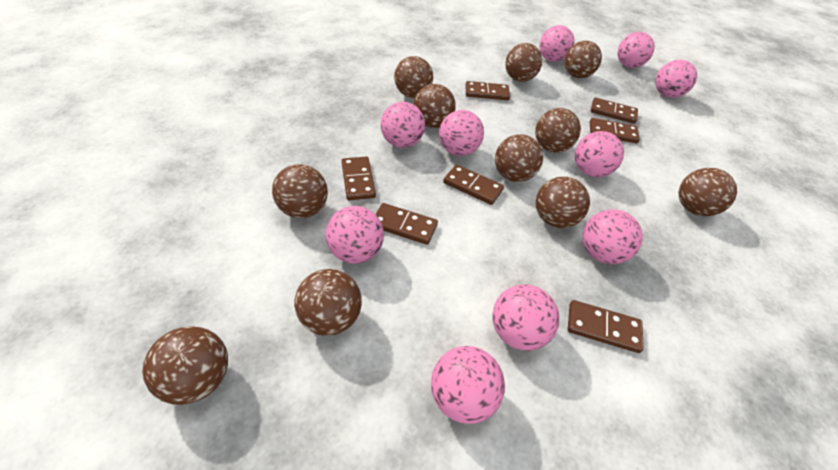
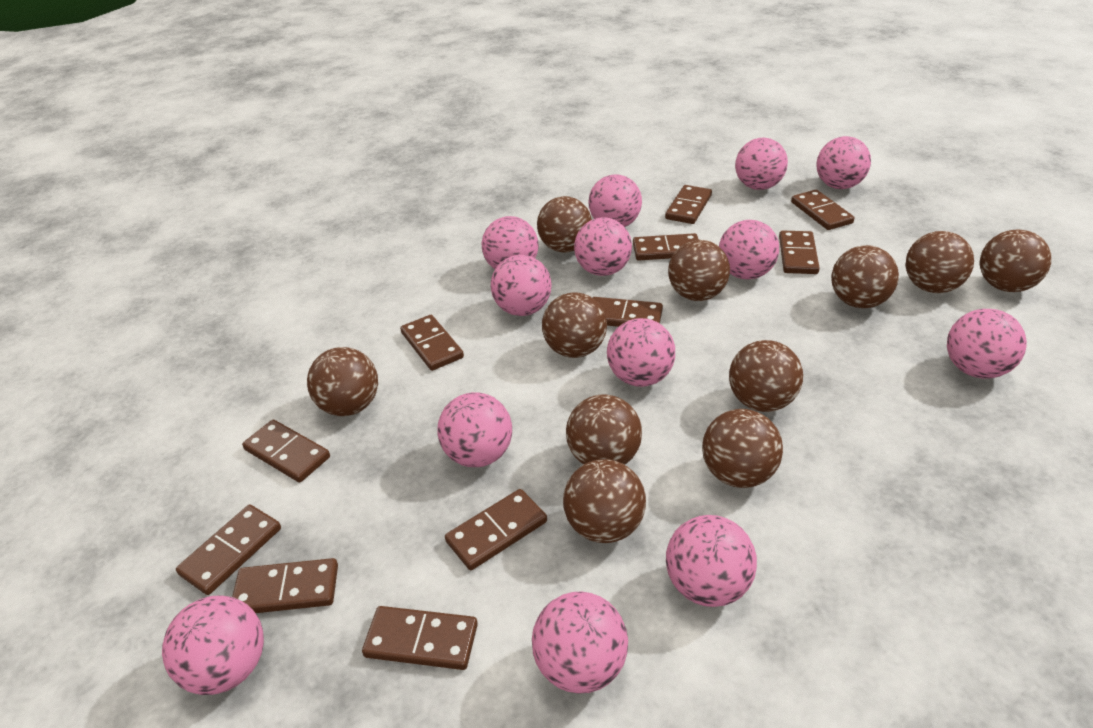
brown domino: 7 -> 11
pink ball: 10 -> 13

